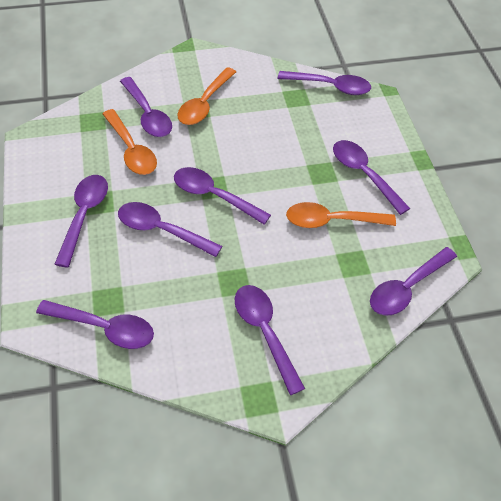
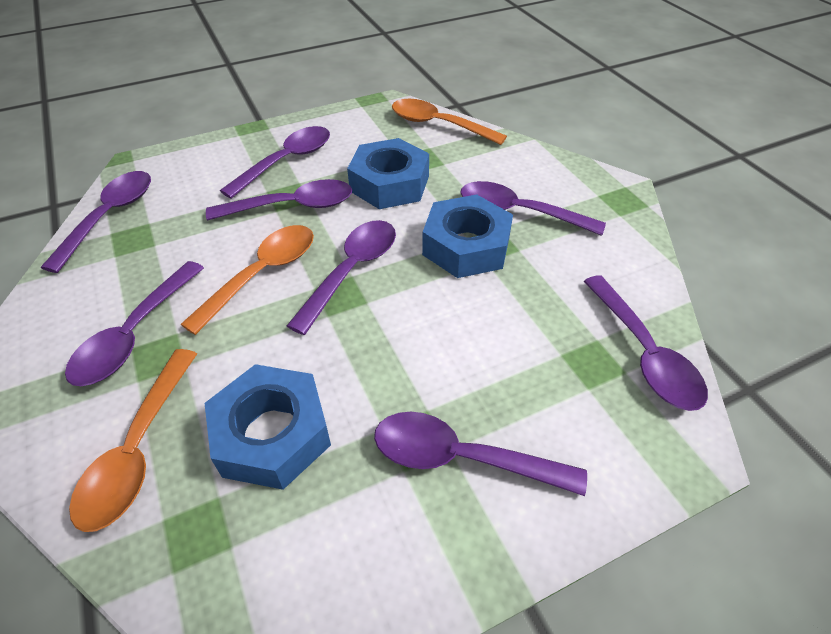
blue nut: 0 -> 3
purple spoon: 9 -> 8

